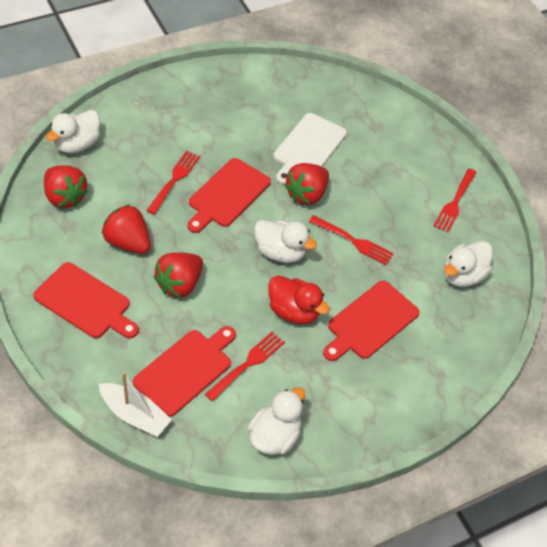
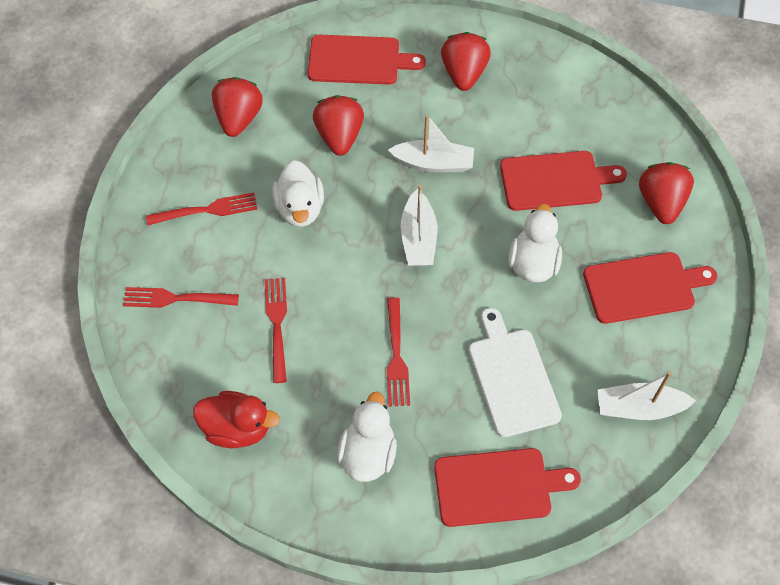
white boat: 1 -> 3
white duck: 4 -> 3

